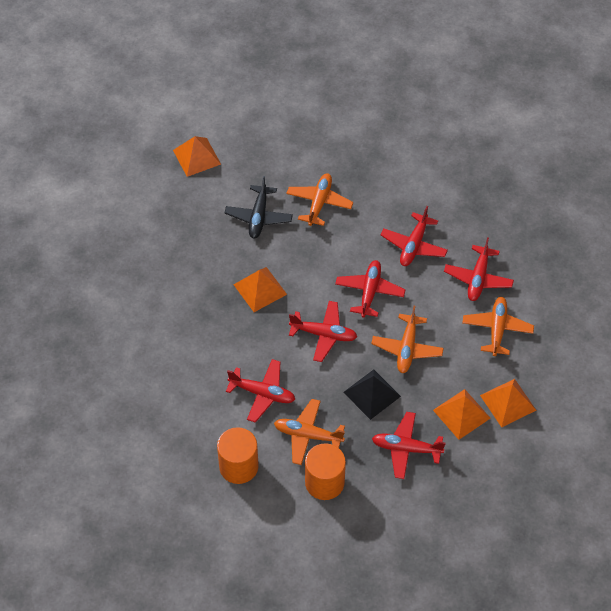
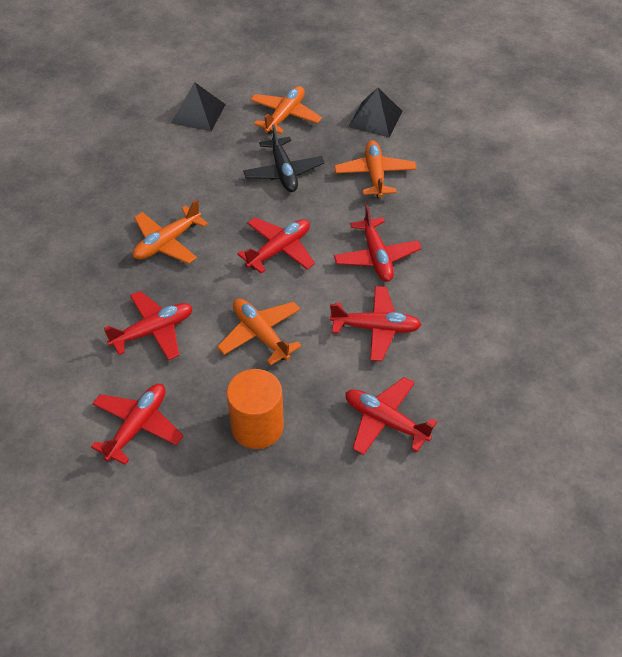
black pyramid: 1 -> 2
orange cylinder: 2 -> 1
orange pyramid: 4 -> 0

